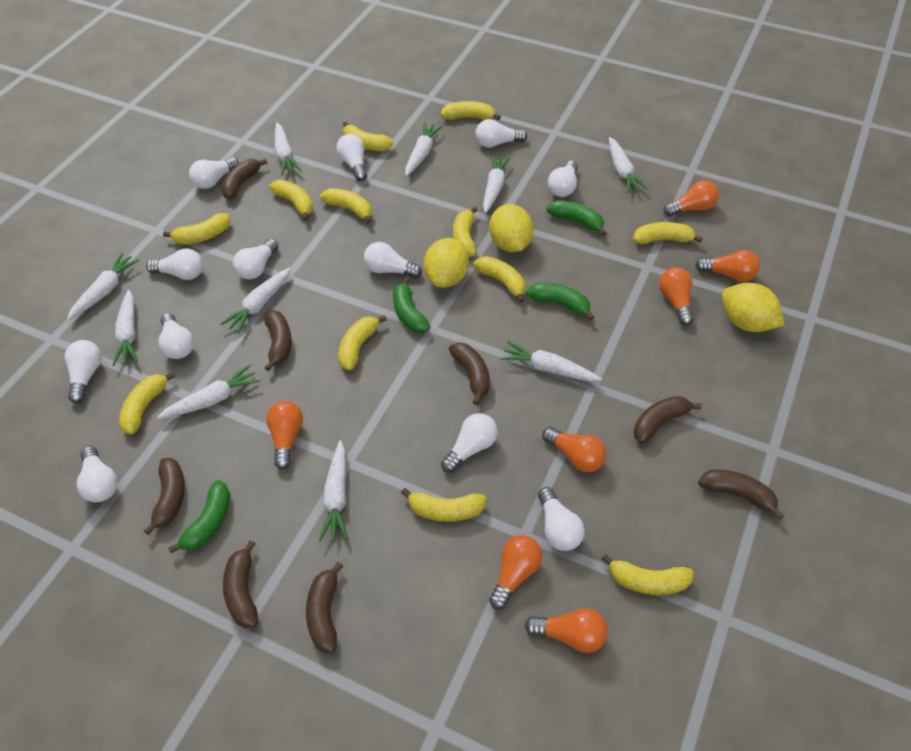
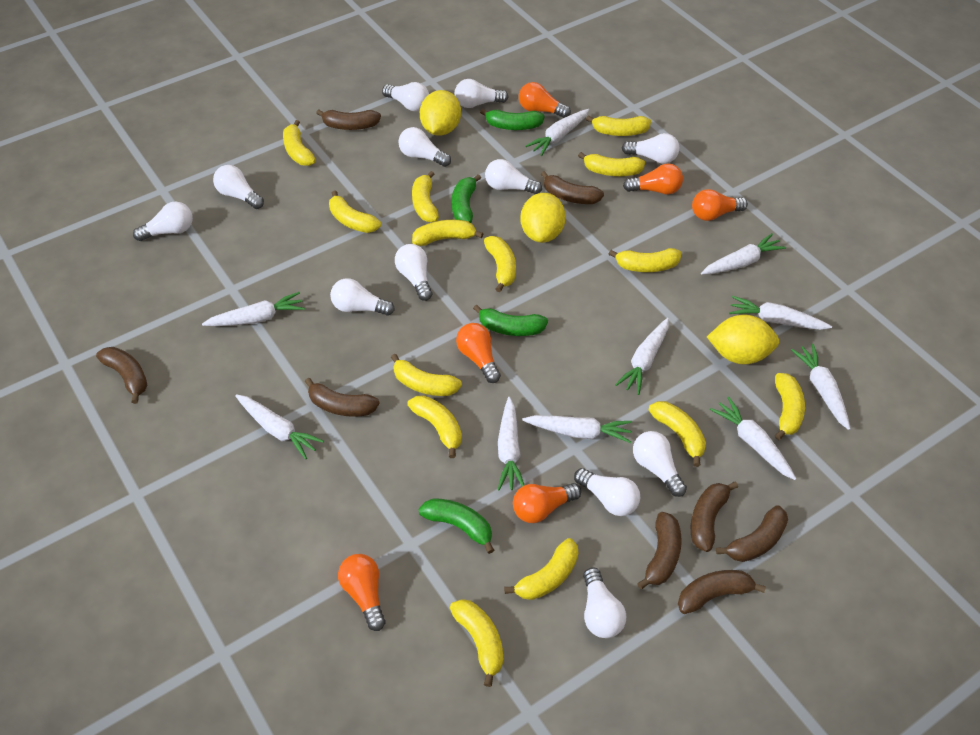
orange light bulb: 7 -> 6
yellow banana: 12 -> 14

